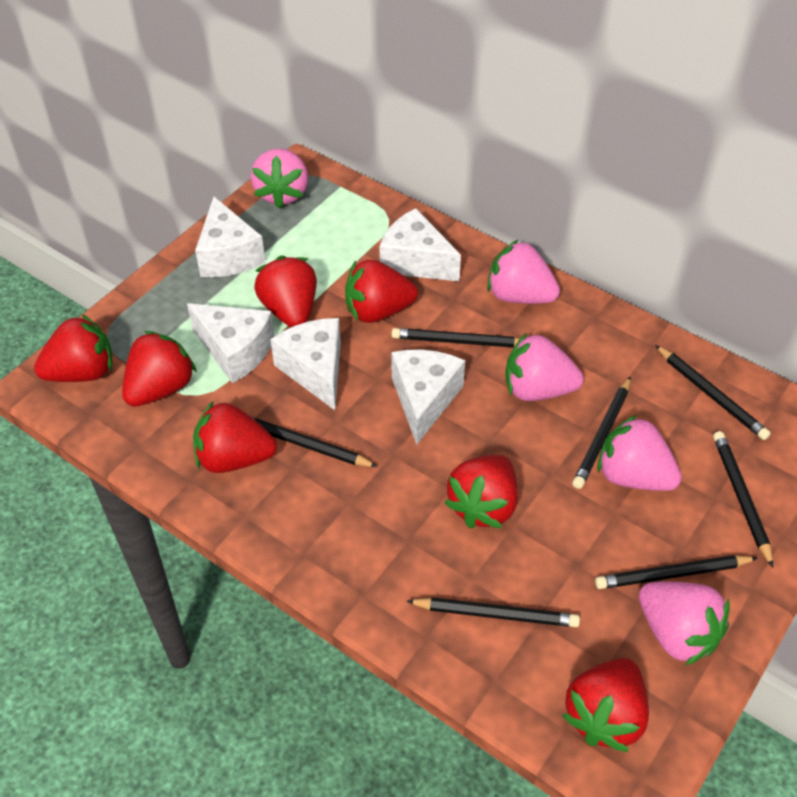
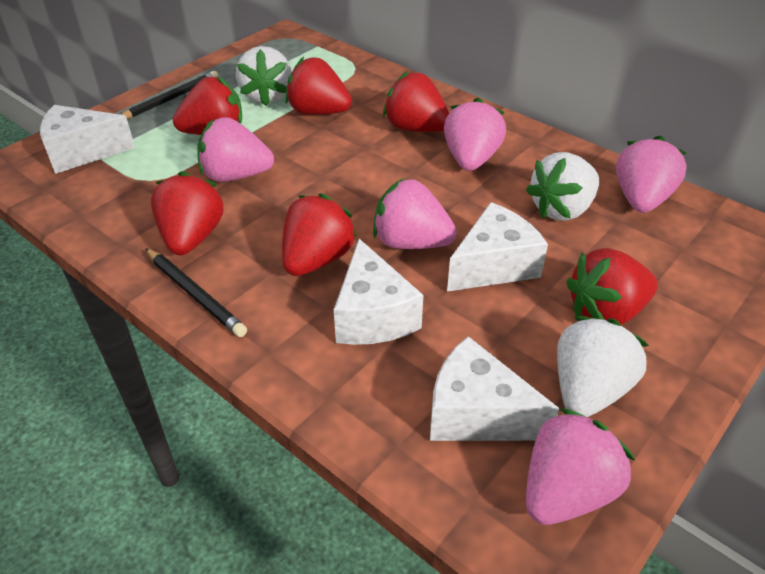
black pencil: 7 -> 2
red strawberry: 7 -> 6
white cheese: 5 -> 4
white strawberry: 0 -> 3

